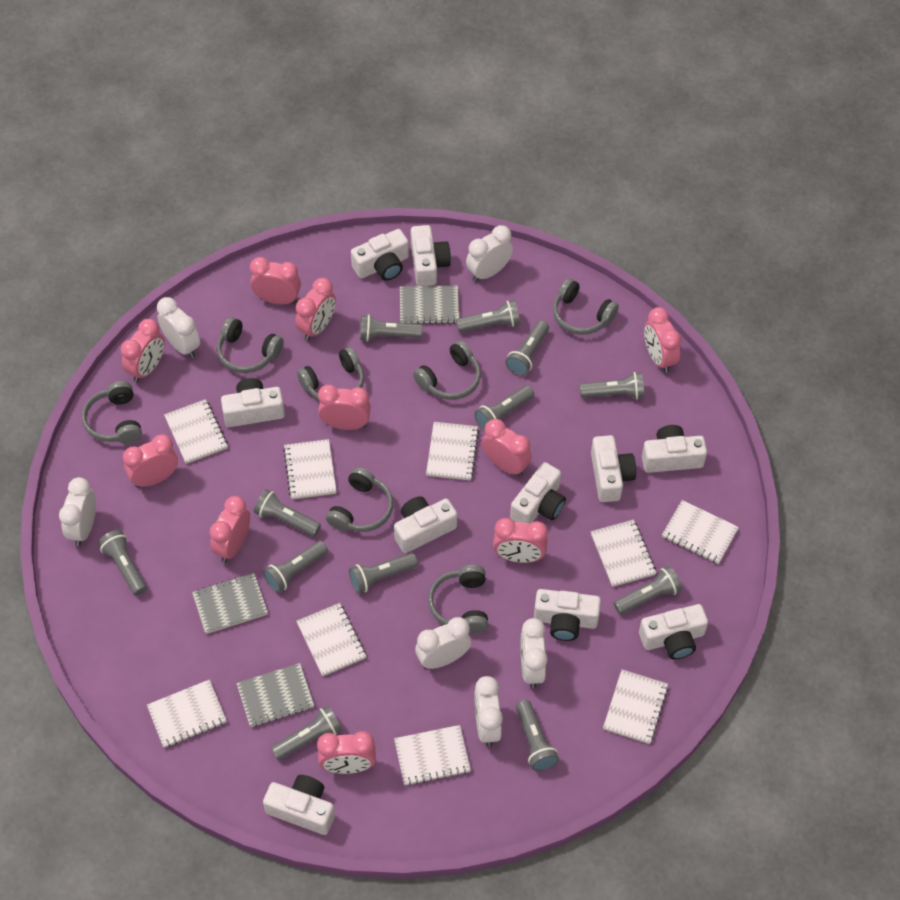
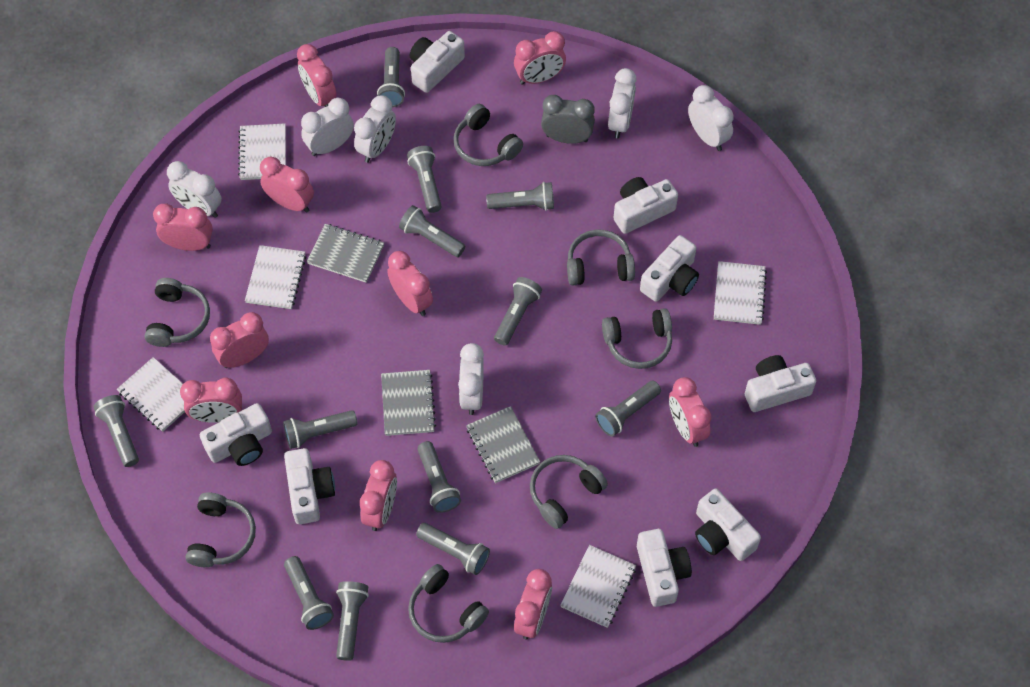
grey clock: 0 -> 1
white camera: 10 -> 8
white notebook: 9 -> 5

